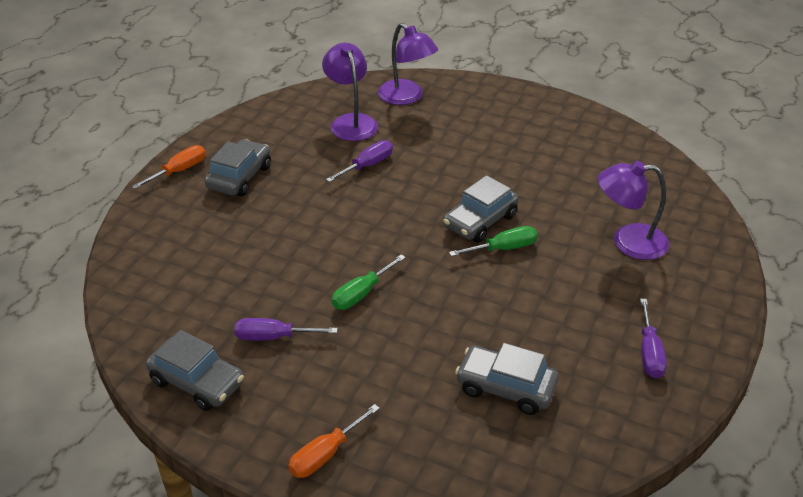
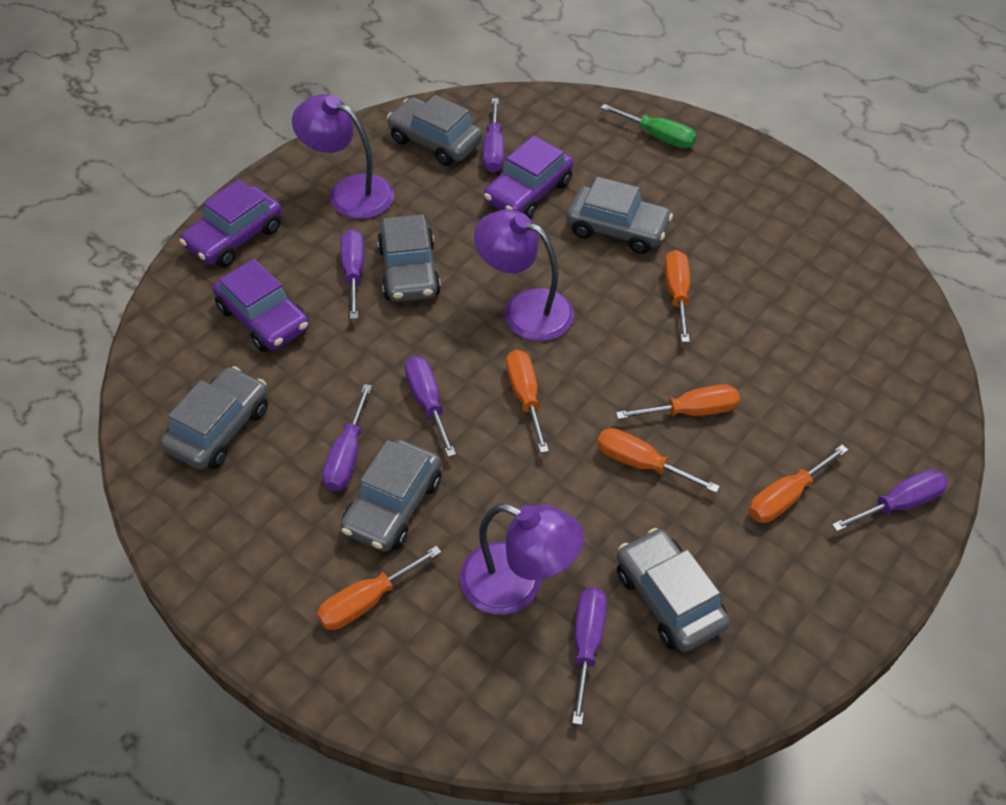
green screwdriver: 2 -> 1
grey car: 4 -> 6
orange screwdriver: 2 -> 6
purple car: 0 -> 3
purple screwdriver: 3 -> 6

